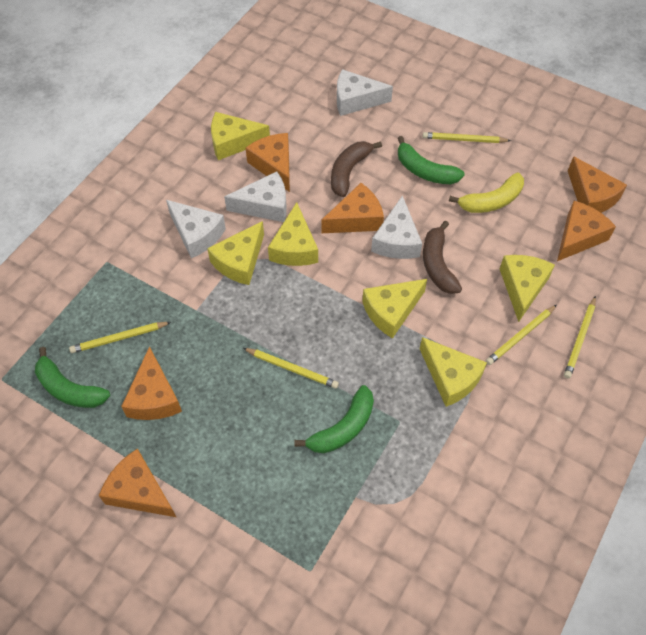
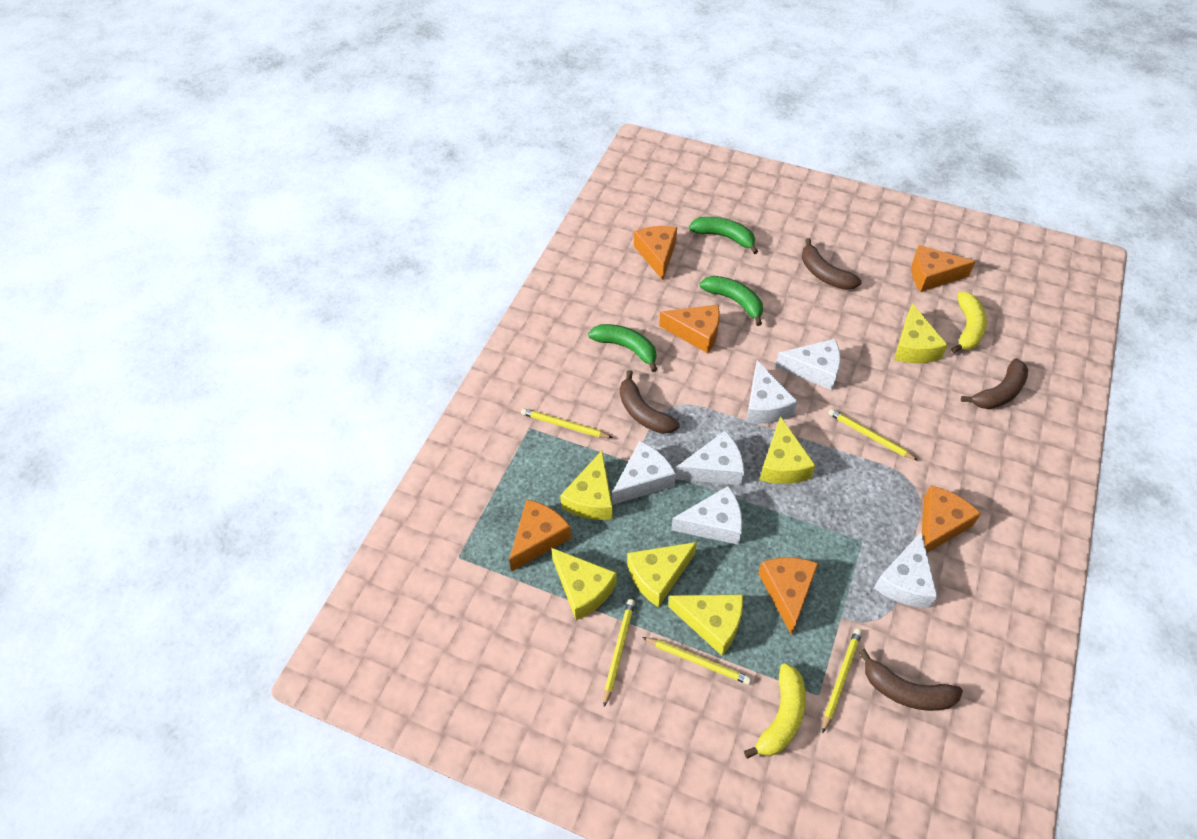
brown banana: 2 -> 4
white cheese: 4 -> 6
yellow banana: 1 -> 2

